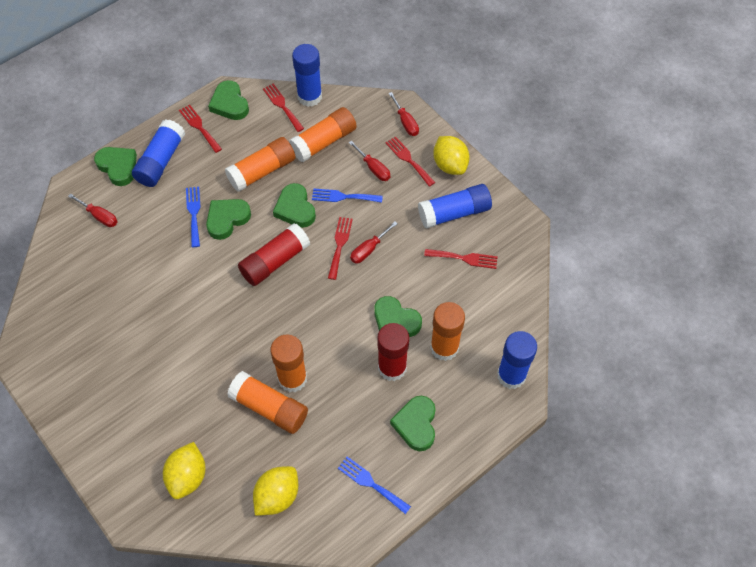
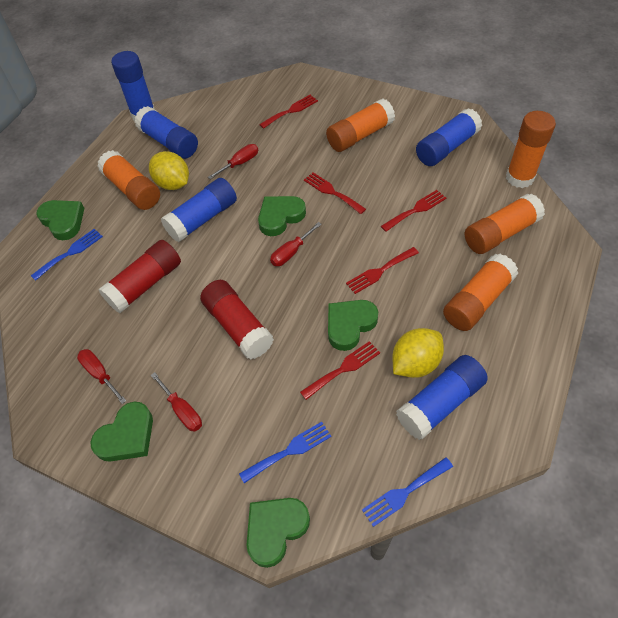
blue glue stick: 4 -> 5
green heart: 6 -> 5
yellow lemon: 3 -> 2

